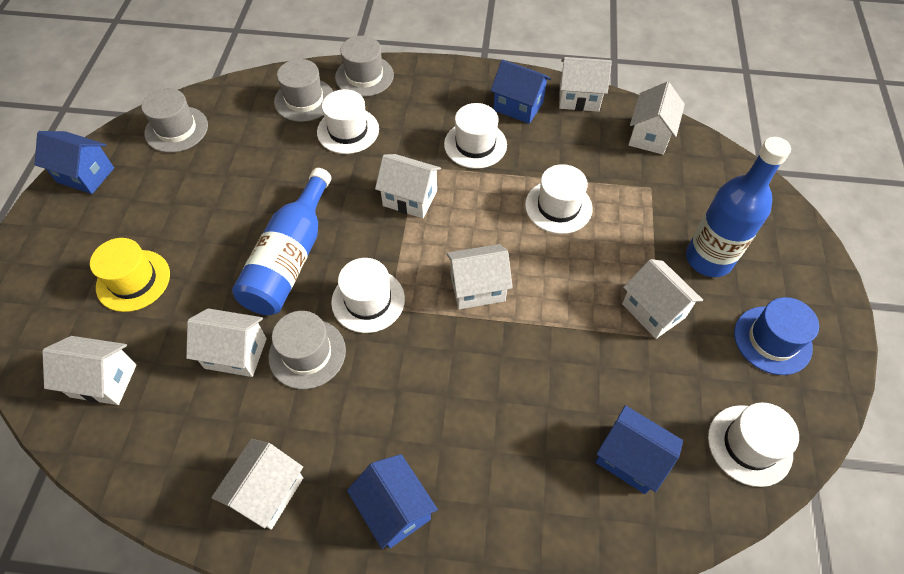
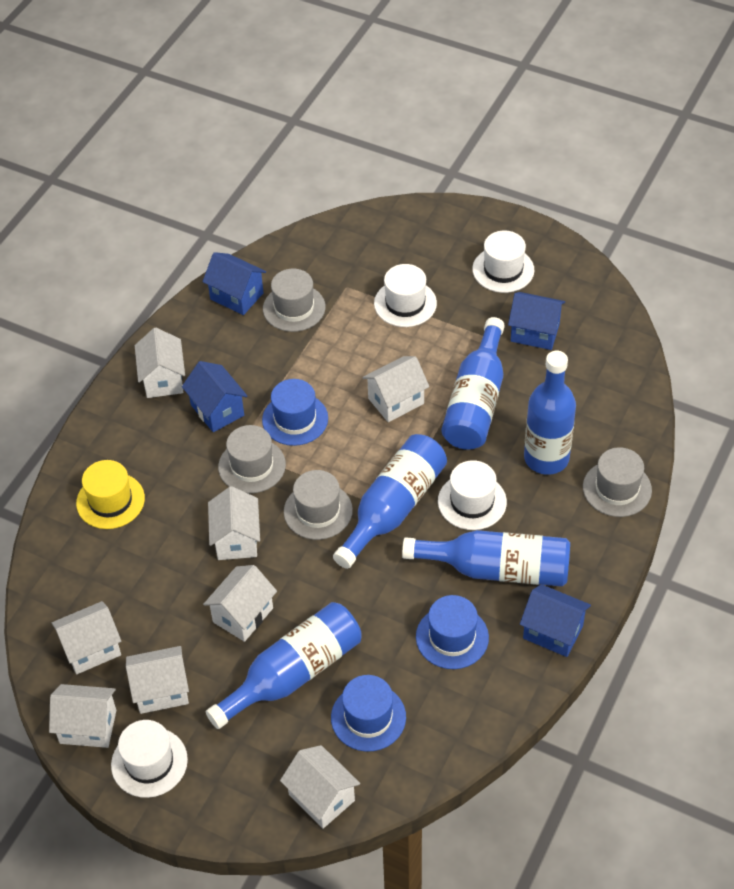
blue bottle: 2 -> 5
blue hat: 1 -> 3
white hat: 5 -> 4

